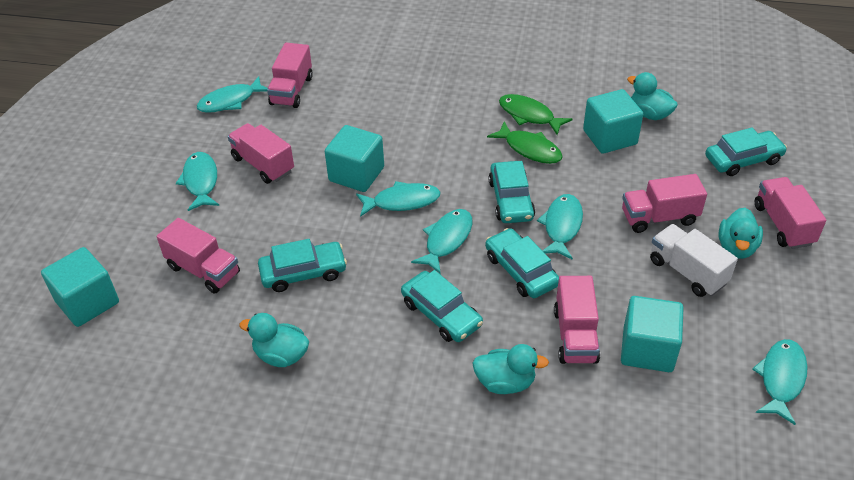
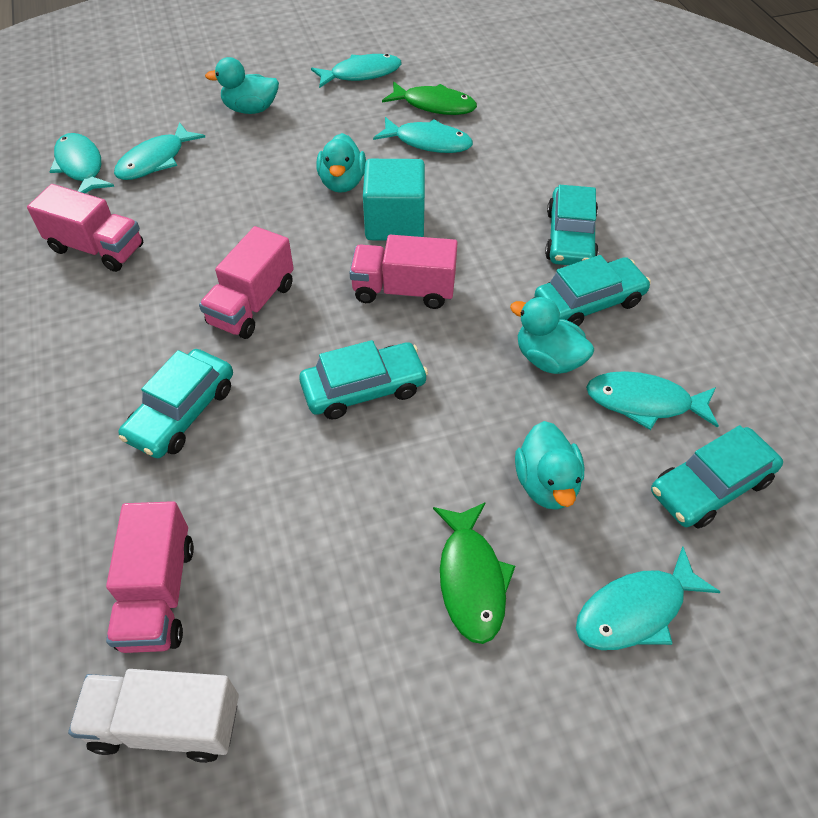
pink truck: 6 -> 4
turquoise cube: 4 -> 1

